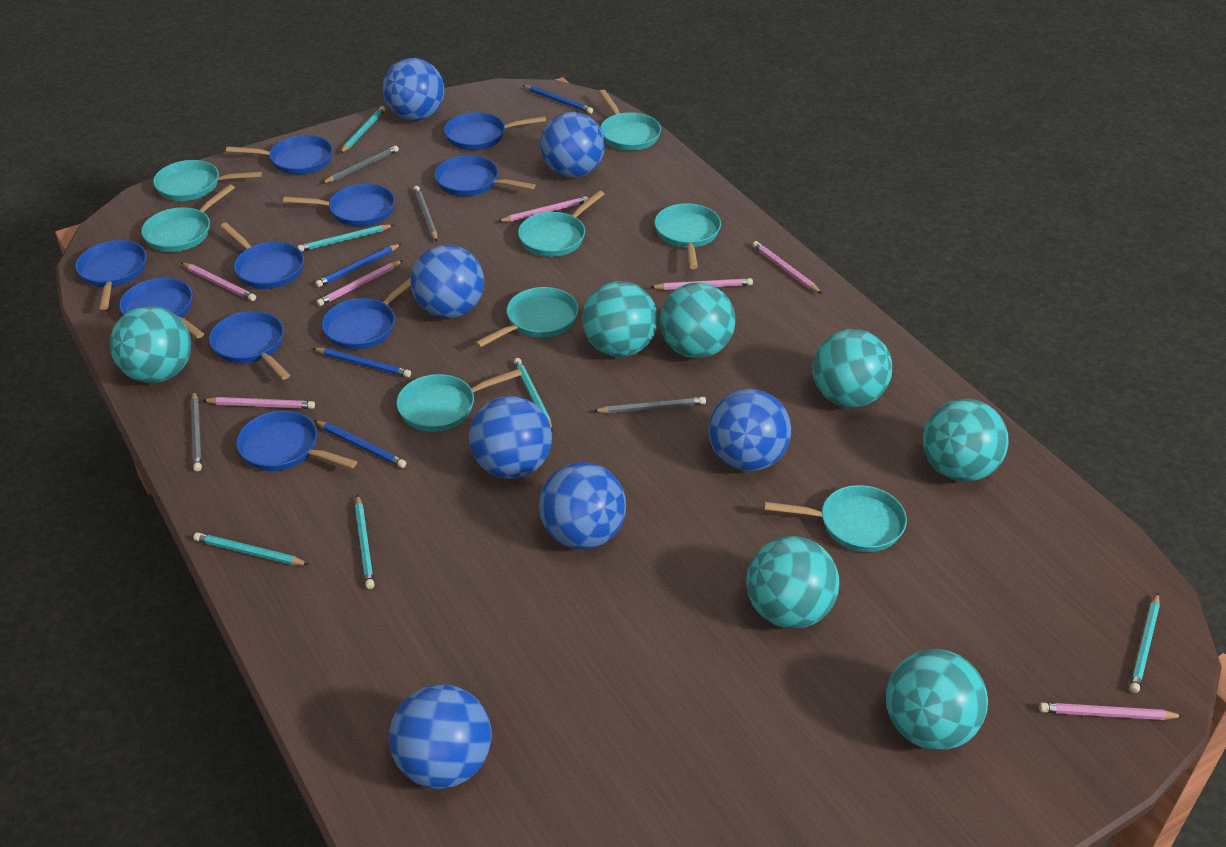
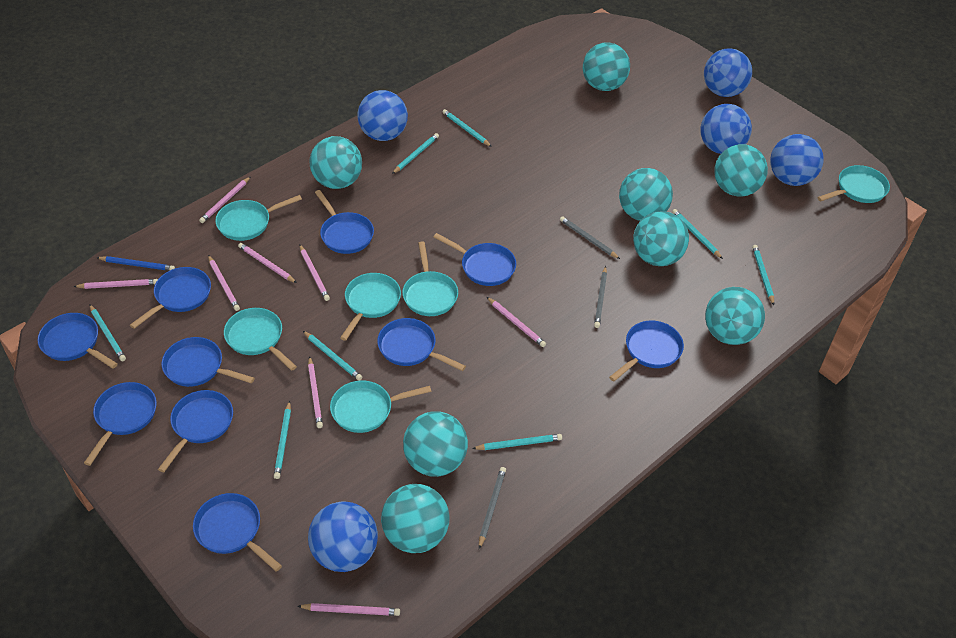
blue ball: 7 -> 5
blue pencil: 4 -> 1
grey pencil: 4 -> 3
pink pencil: 7 -> 8
turquoise ball: 7 -> 8
turquoise pan: 8 -> 6
turquoise pencil: 6 -> 8

